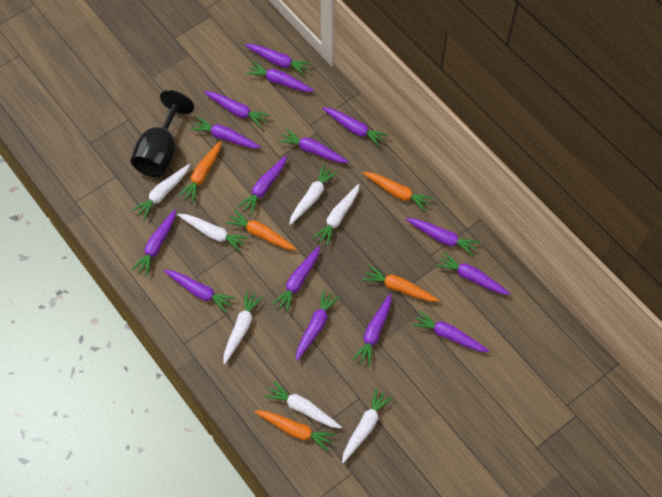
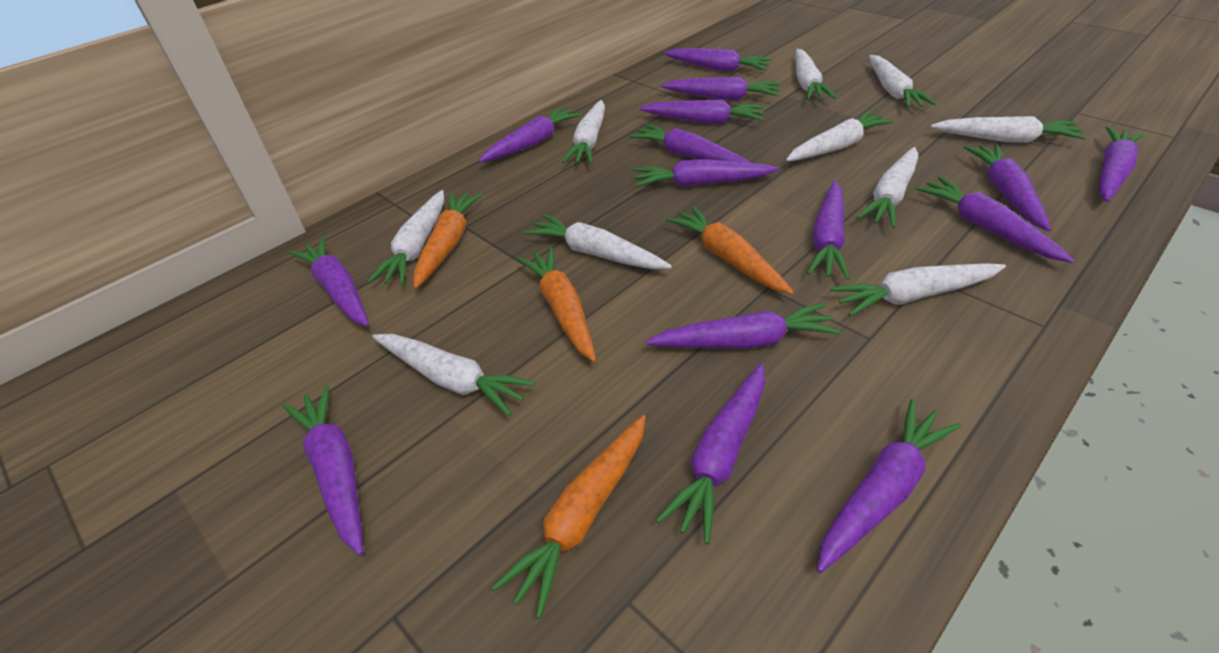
black goblet: 1 -> 0
orange carrot: 5 -> 4
white carrot: 7 -> 10

